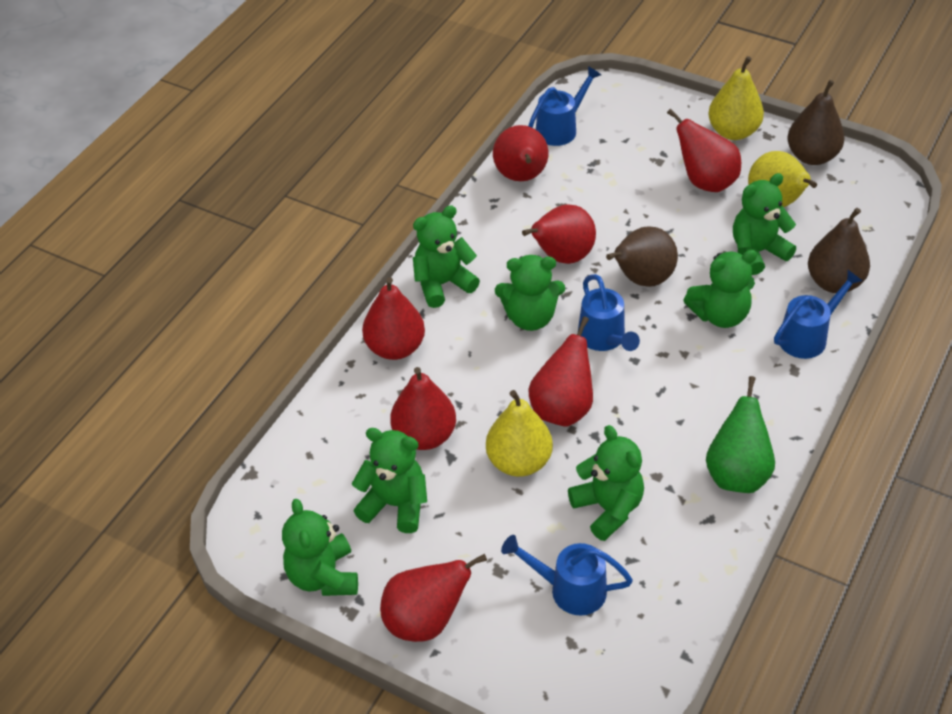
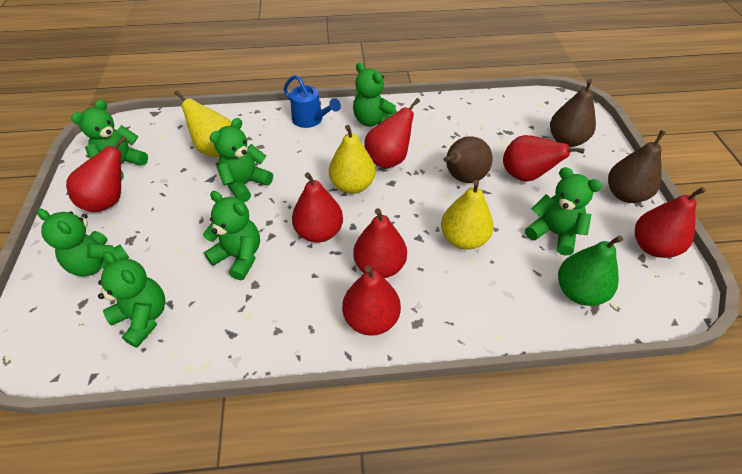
blue watering can: 4 -> 1

